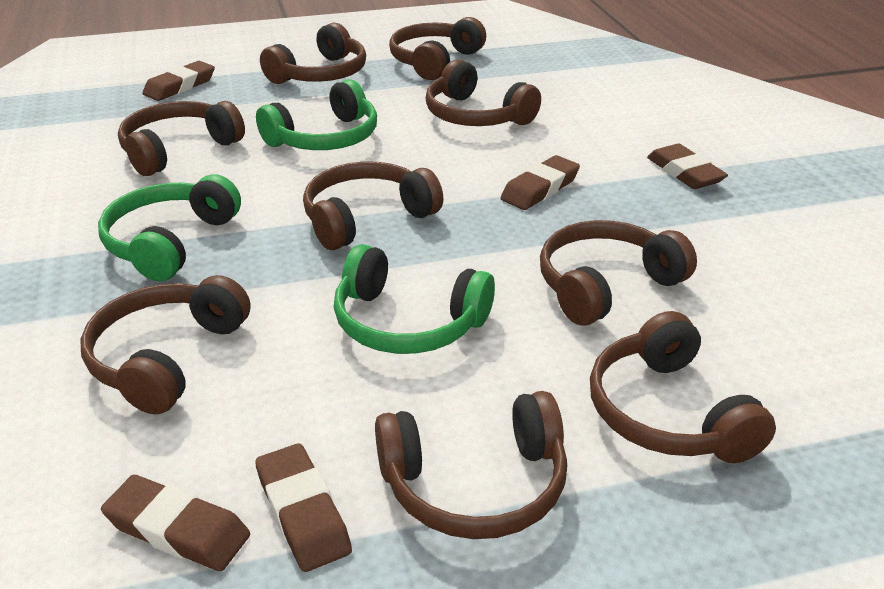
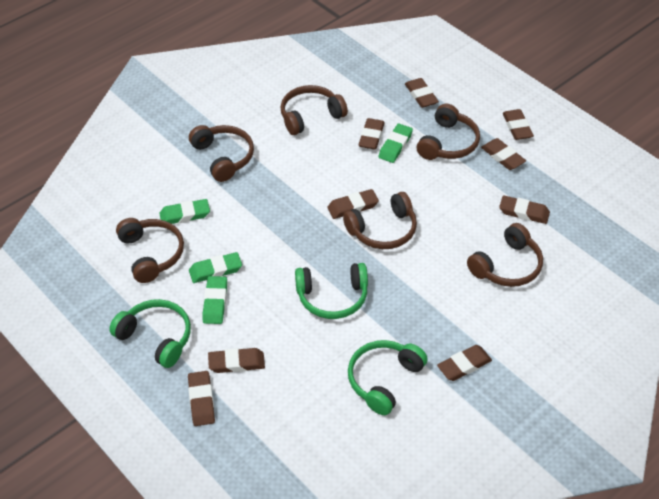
brown eraser: 5 -> 9
brown headphones: 9 -> 6
green eraser: 0 -> 4

